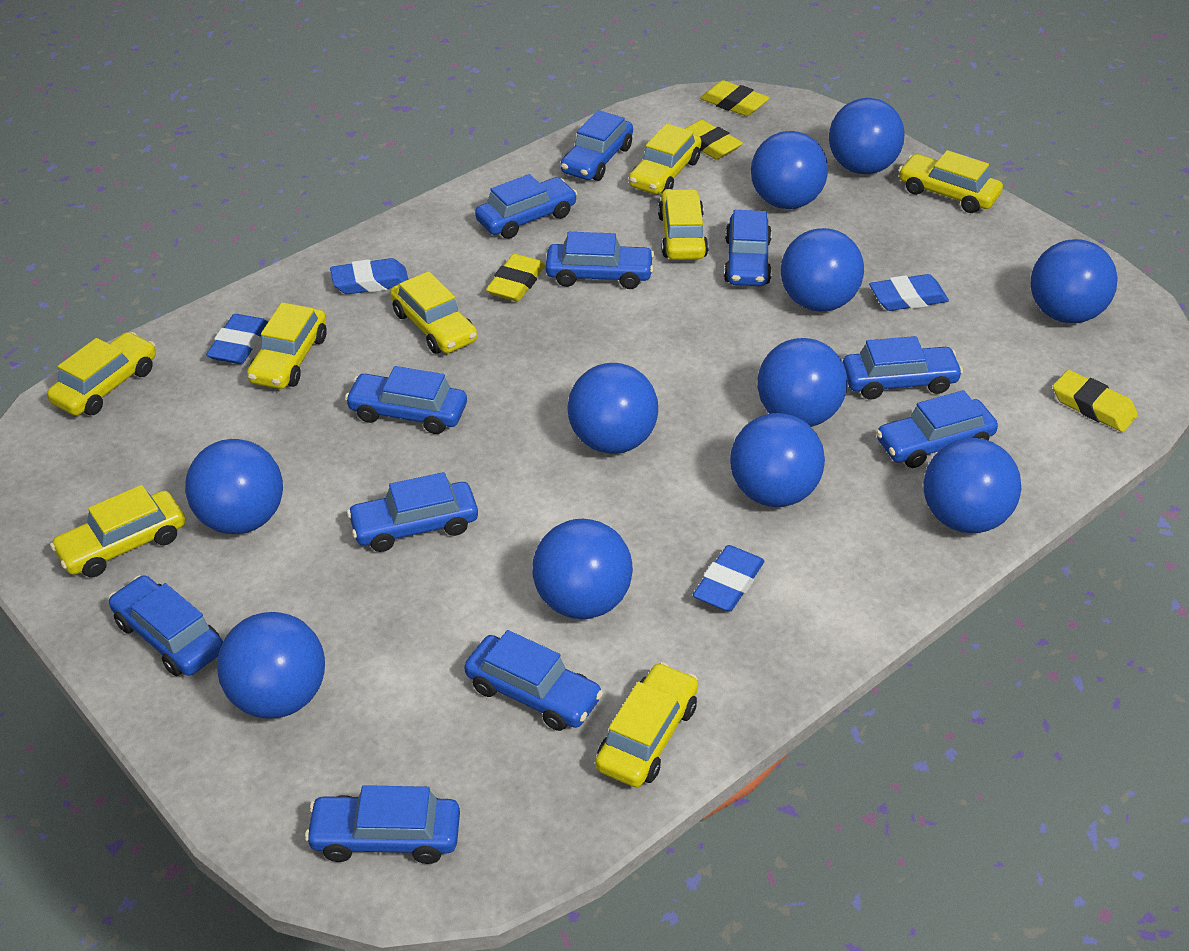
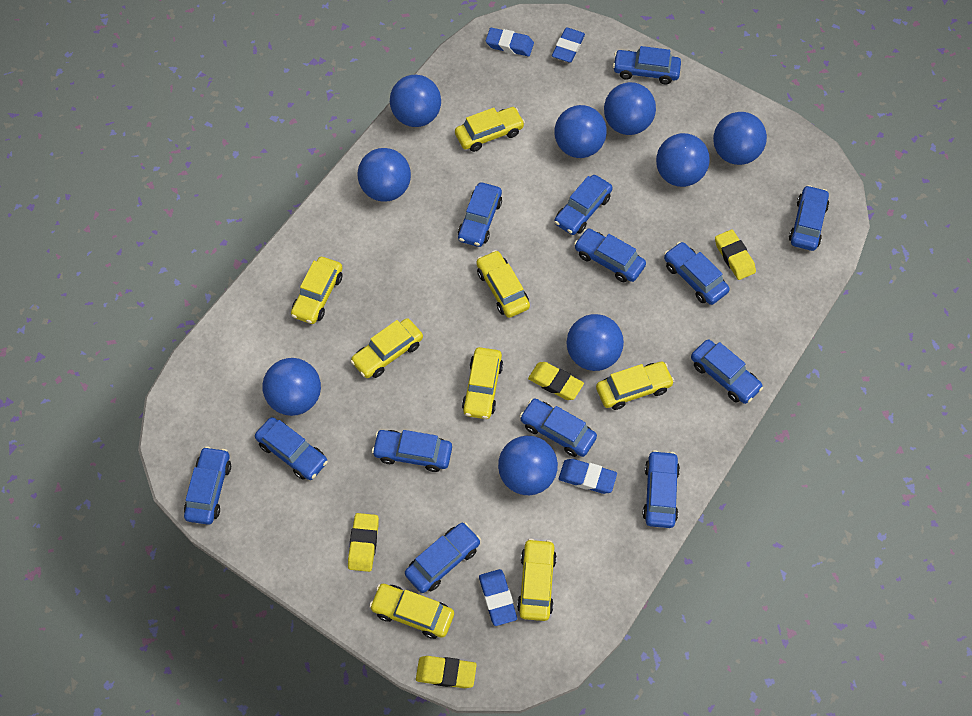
blue ball: 11 -> 9
blue car: 11 -> 13

